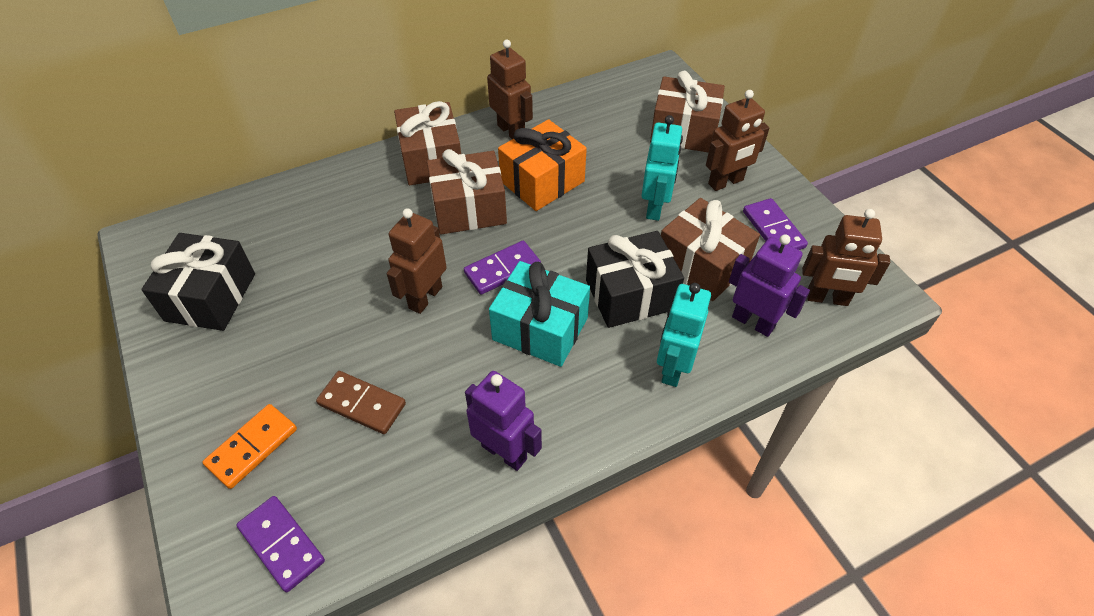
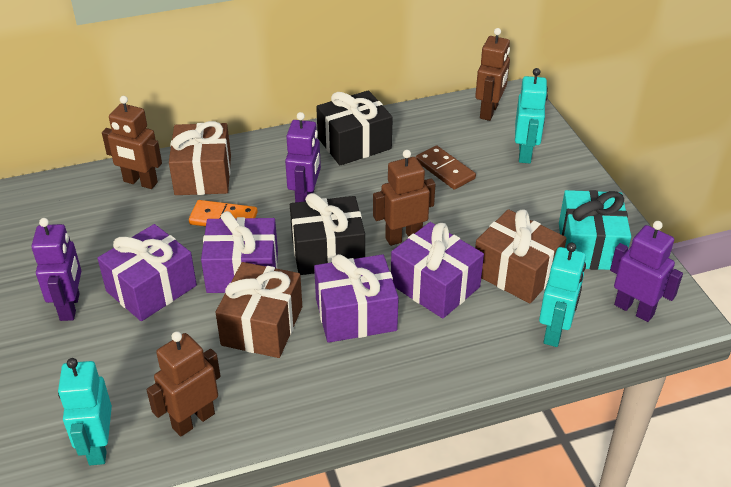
brown gift: 4 -> 3
orange gift: 1 -> 0
purple domino: 3 -> 0
purple gift: 0 -> 4
purple robot: 2 -> 3
turquoise robot: 2 -> 3

